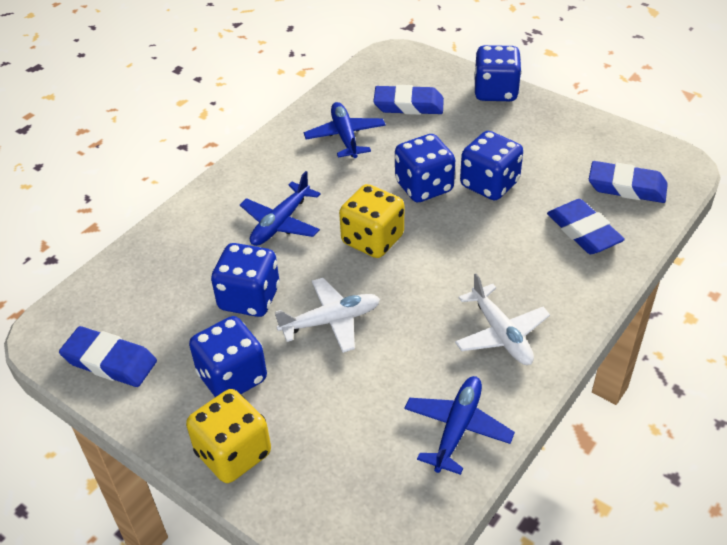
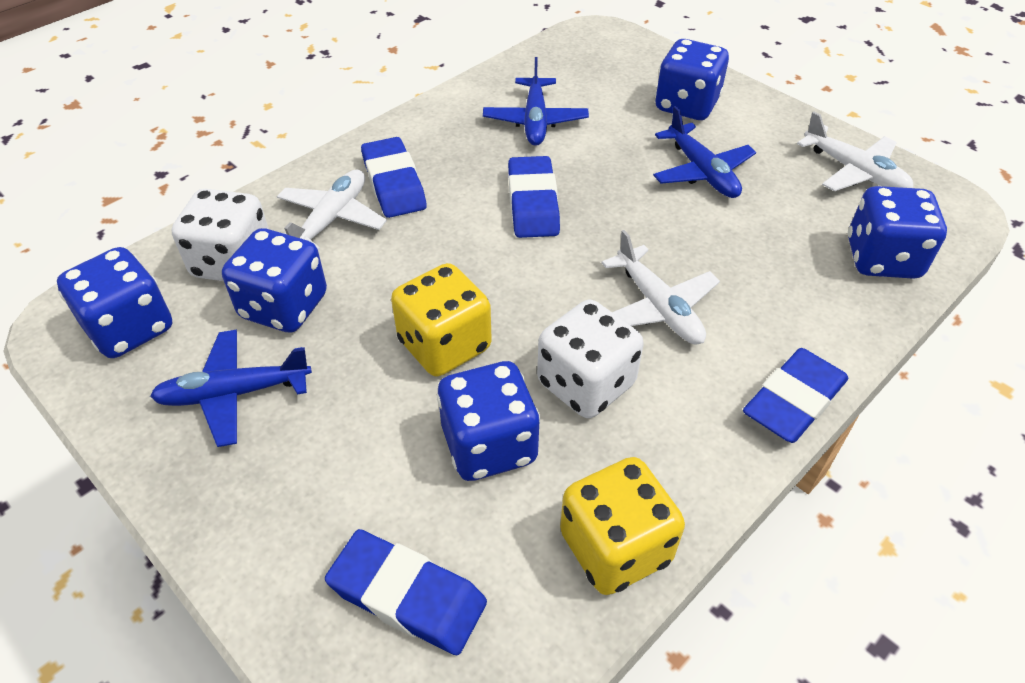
white dice: 0 -> 2
white plane: 2 -> 3

